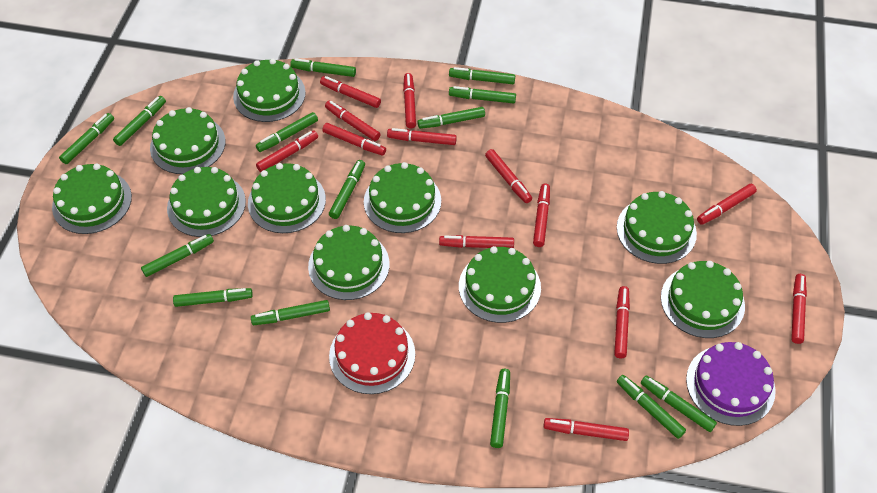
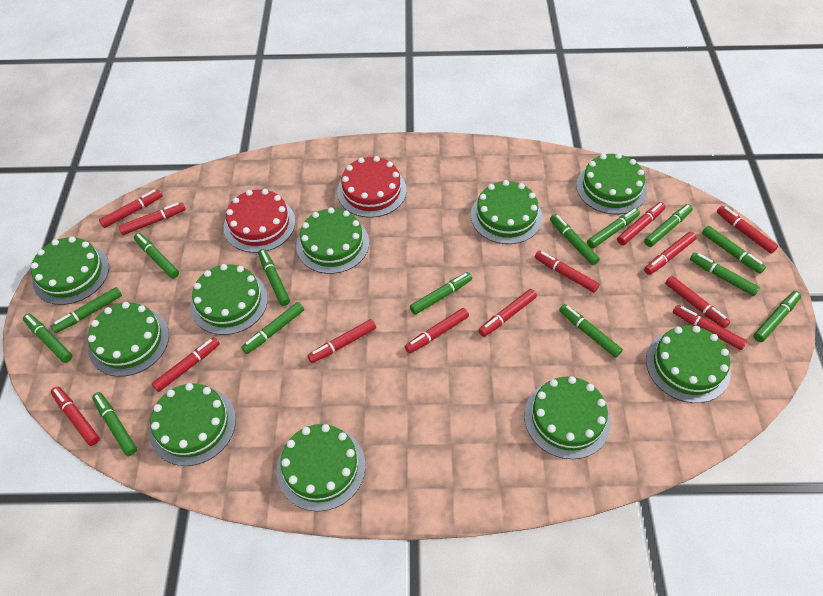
purple cake: 1 -> 0
red cake: 1 -> 2

